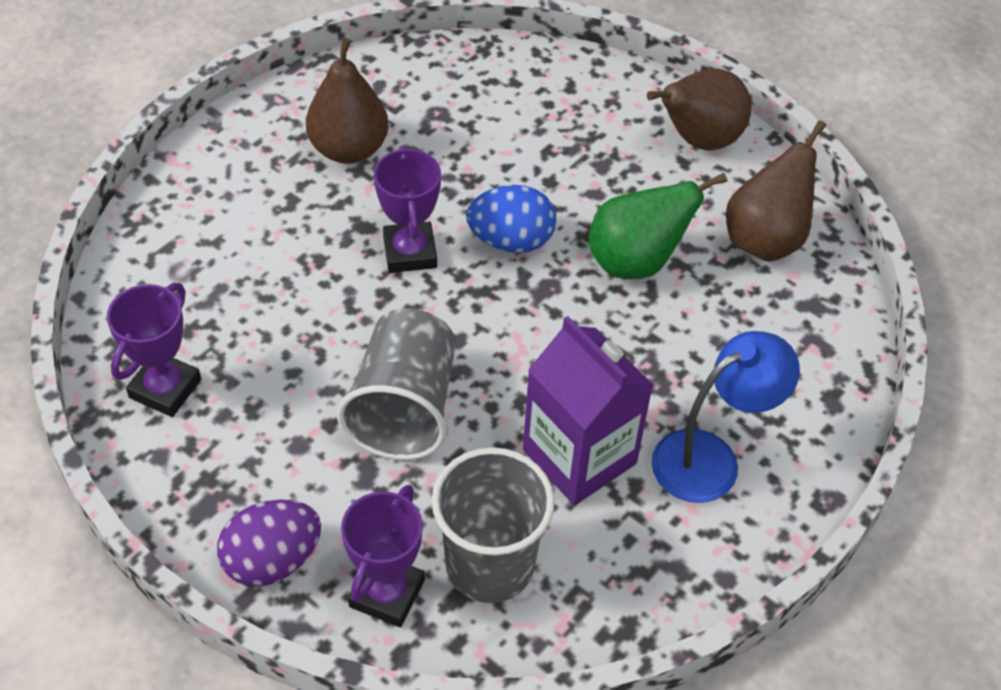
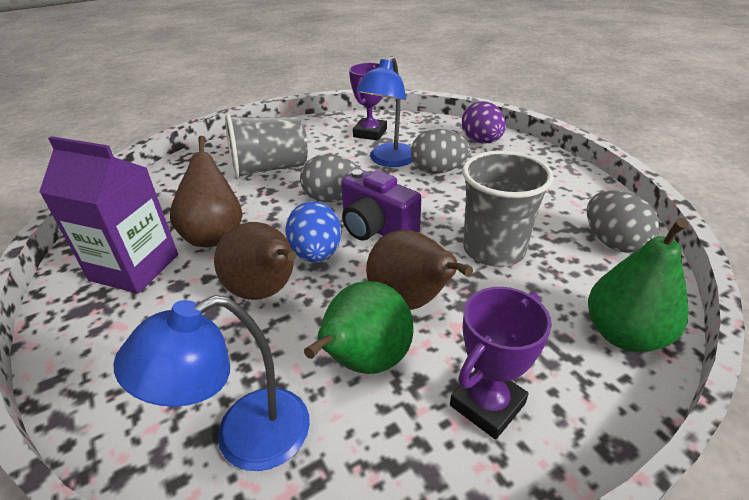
blue lamp: 1 -> 2
green pear: 1 -> 2
grey egg: 0 -> 3
purple camera: 0 -> 1
purple trophy: 3 -> 2

